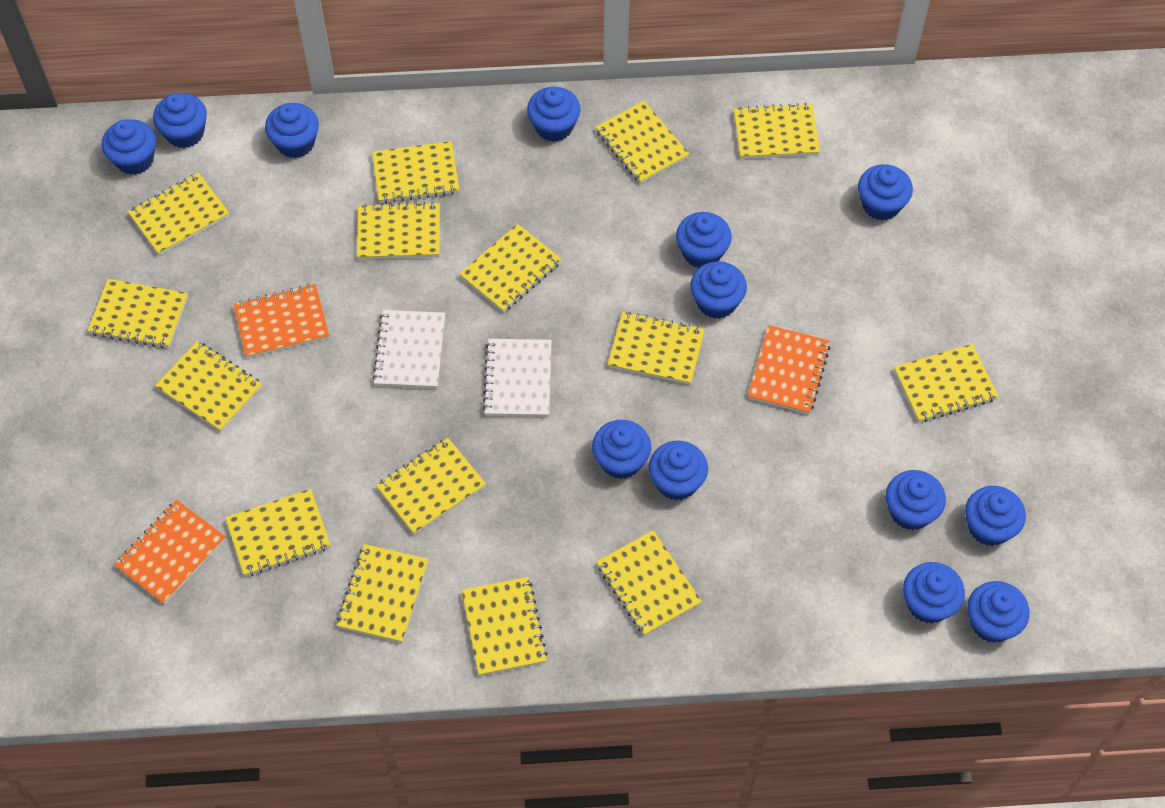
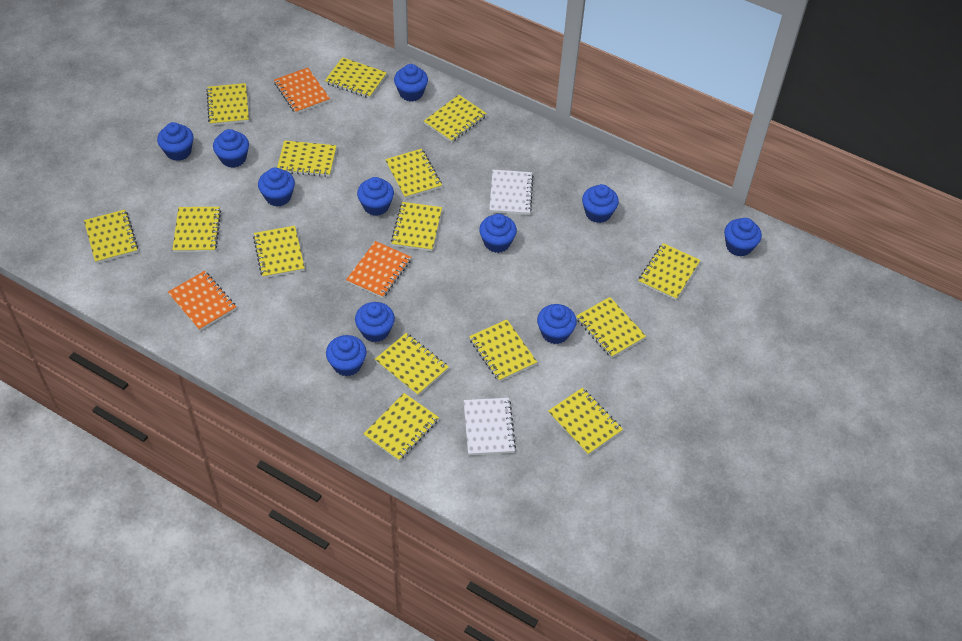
blue cupcake: 13 -> 11

